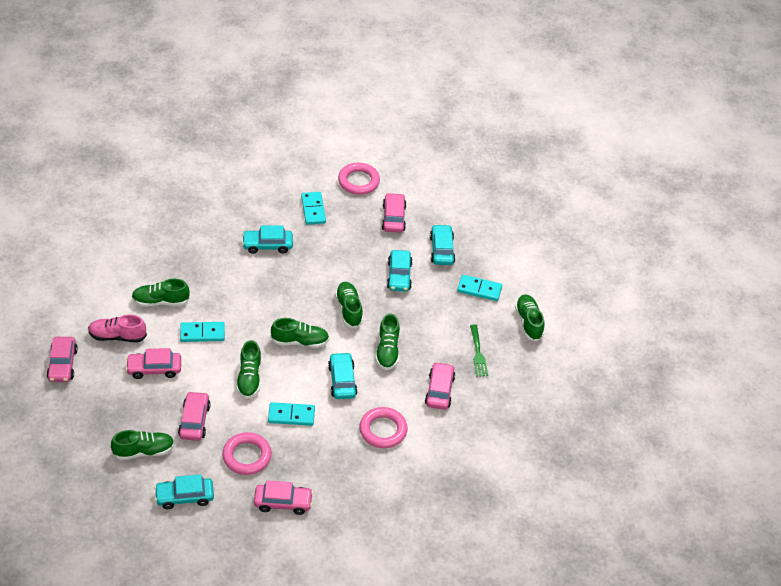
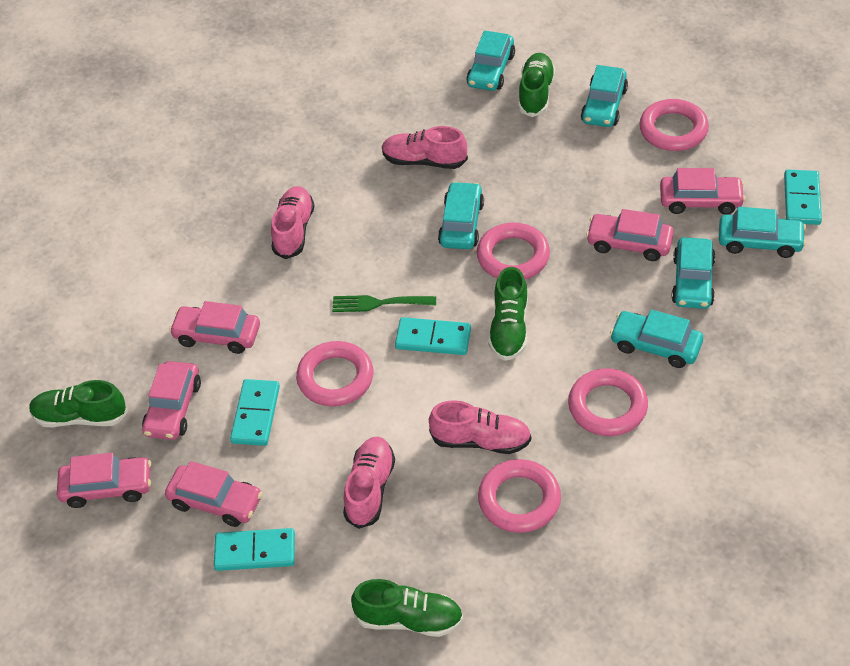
green shoe: 7 -> 4
pink ring: 3 -> 5
pink shoe: 1 -> 4
turquoise car: 5 -> 6

